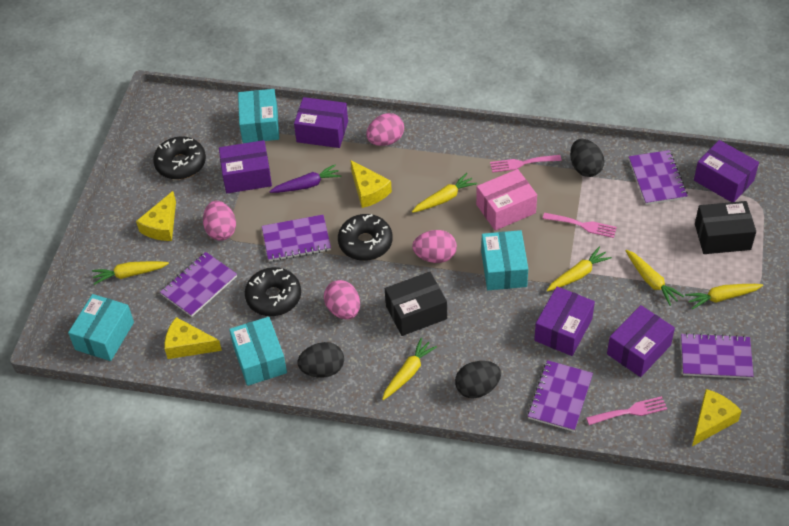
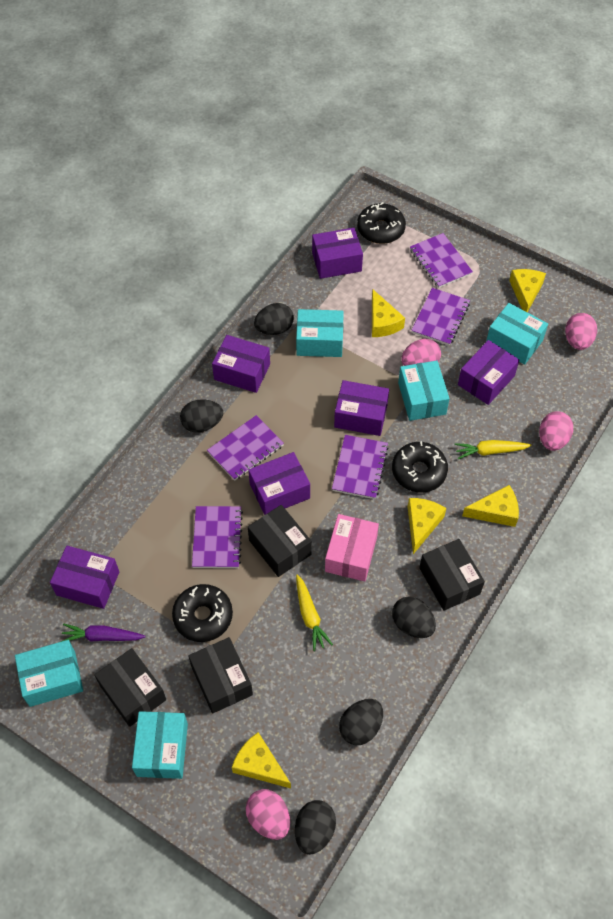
black box: 2 -> 4
black egg: 3 -> 5
pink fork: 3 -> 0
purple box: 5 -> 6
turquoise box: 4 -> 5
yellow carrot: 6 -> 2
yellow cheese: 4 -> 5

